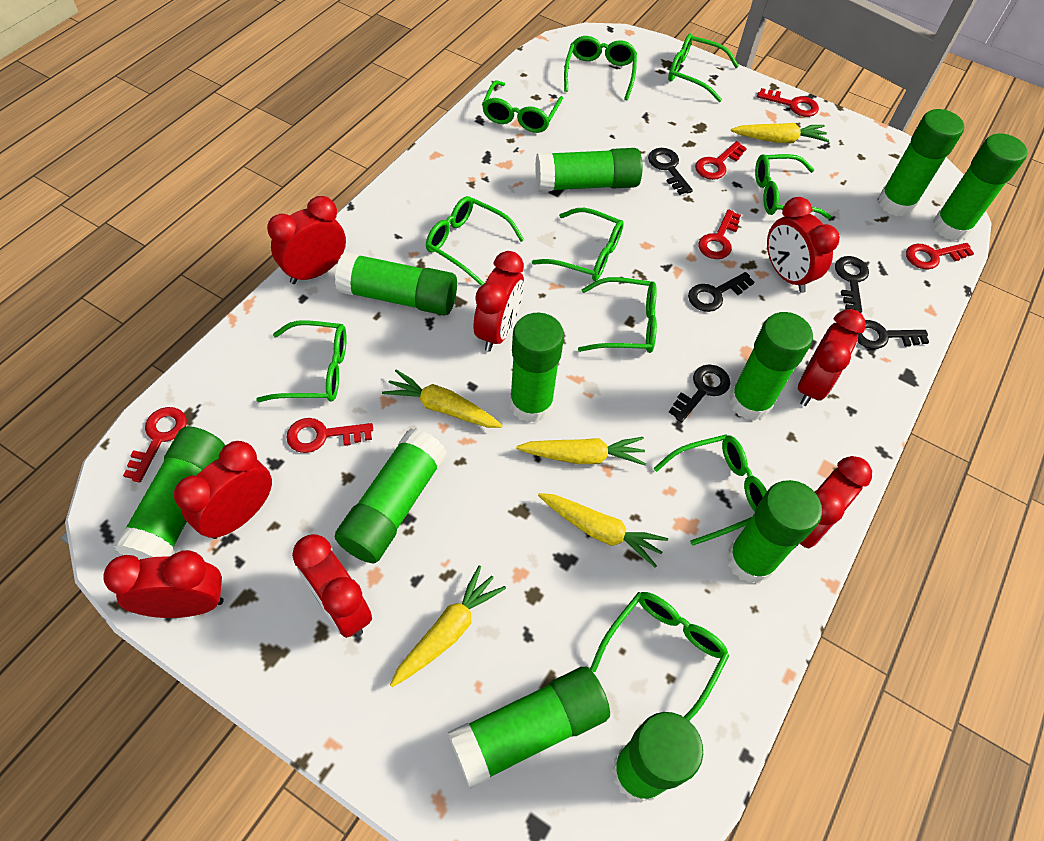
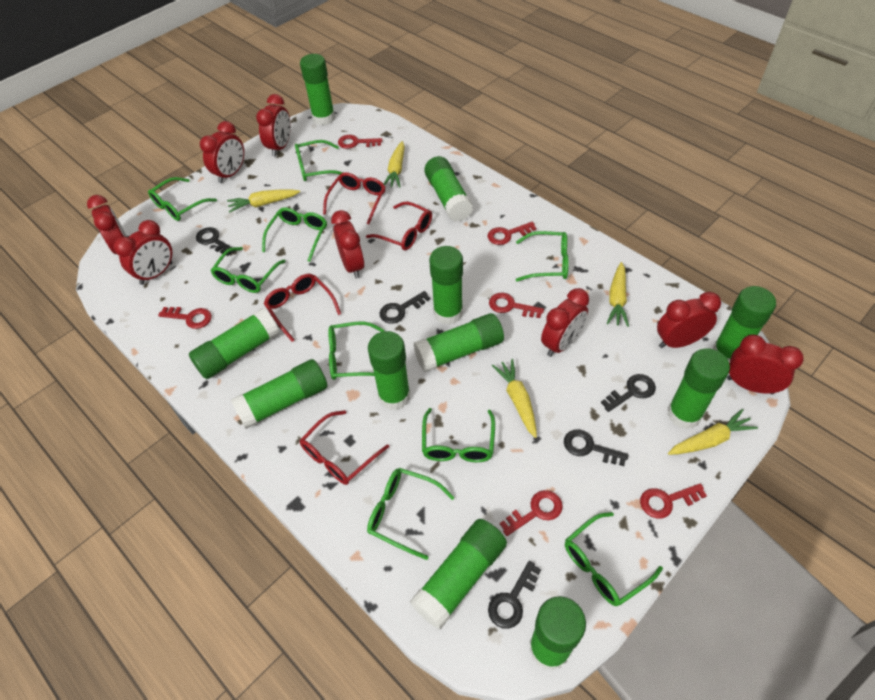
green glasses: 10 -> 9
red glasses: 0 -> 4

